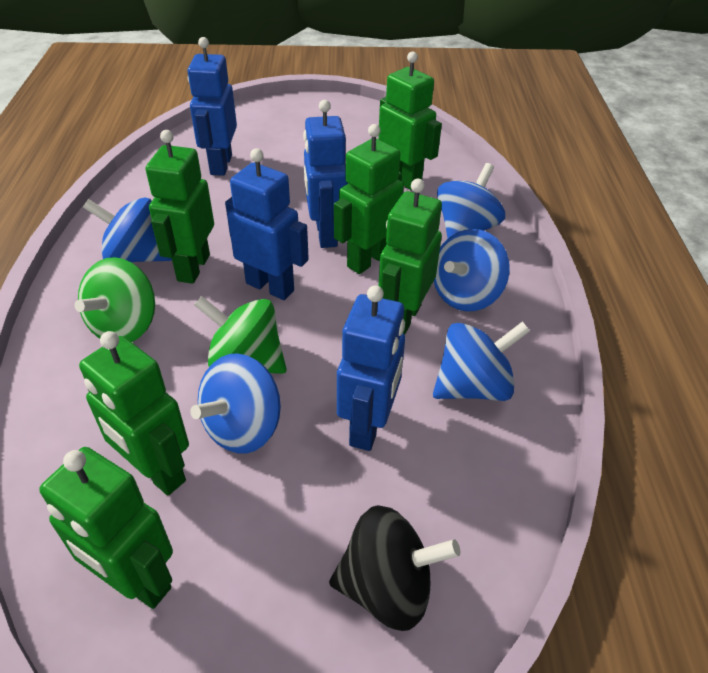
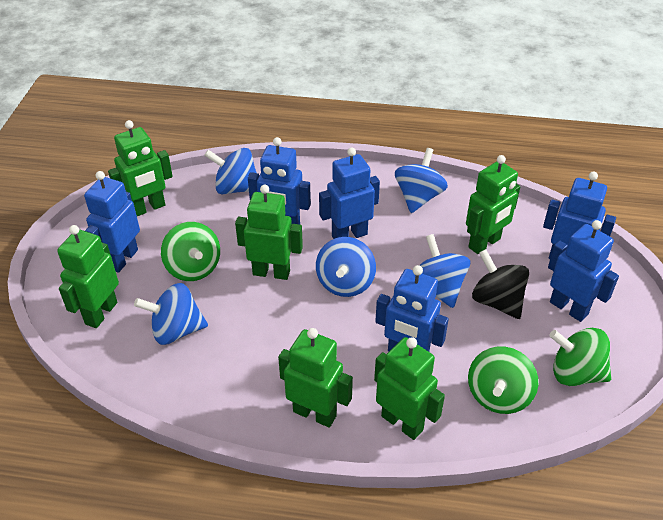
blue robot: 4 -> 6
green spinning top: 2 -> 3

